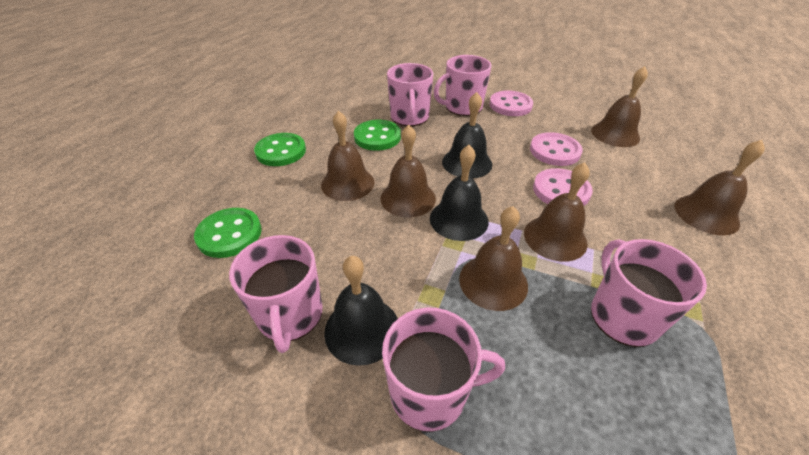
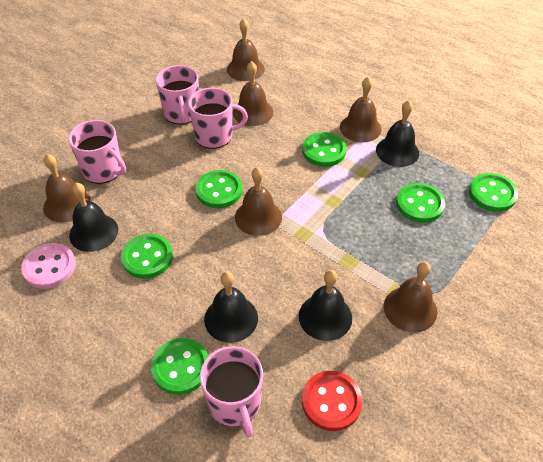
black bell: 3 -> 4
green button: 3 -> 6
pink button: 3 -> 1
pink mug: 5 -> 4
red button: 0 -> 1

